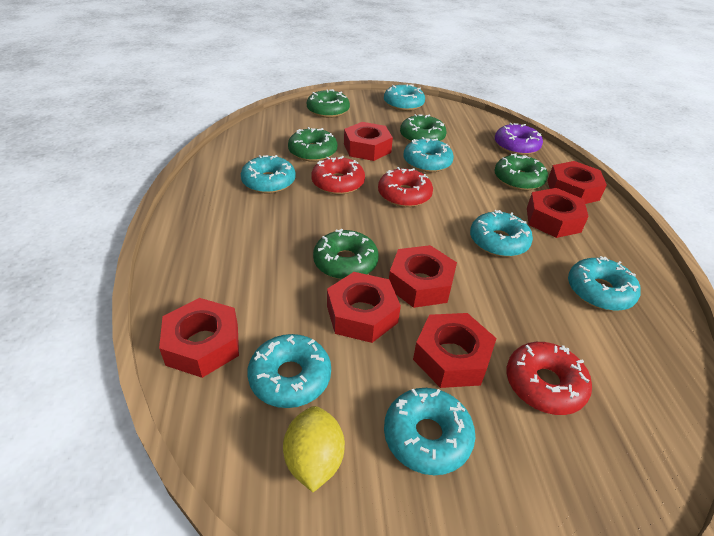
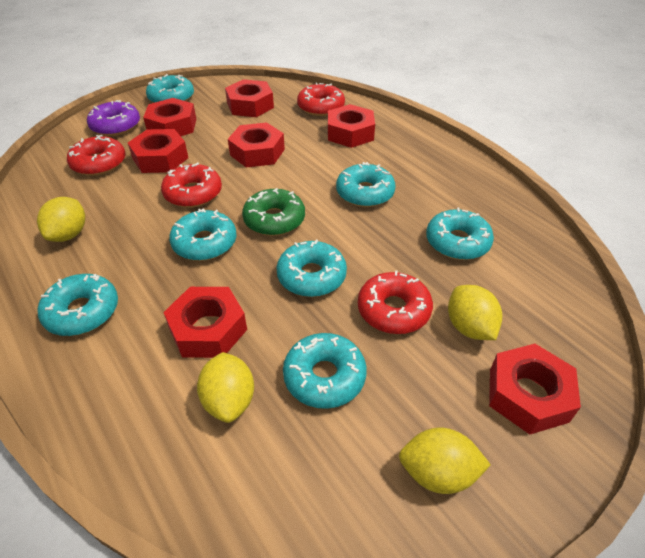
green donut: 5 -> 1
red donut: 3 -> 4
yellow lemon: 1 -> 4

